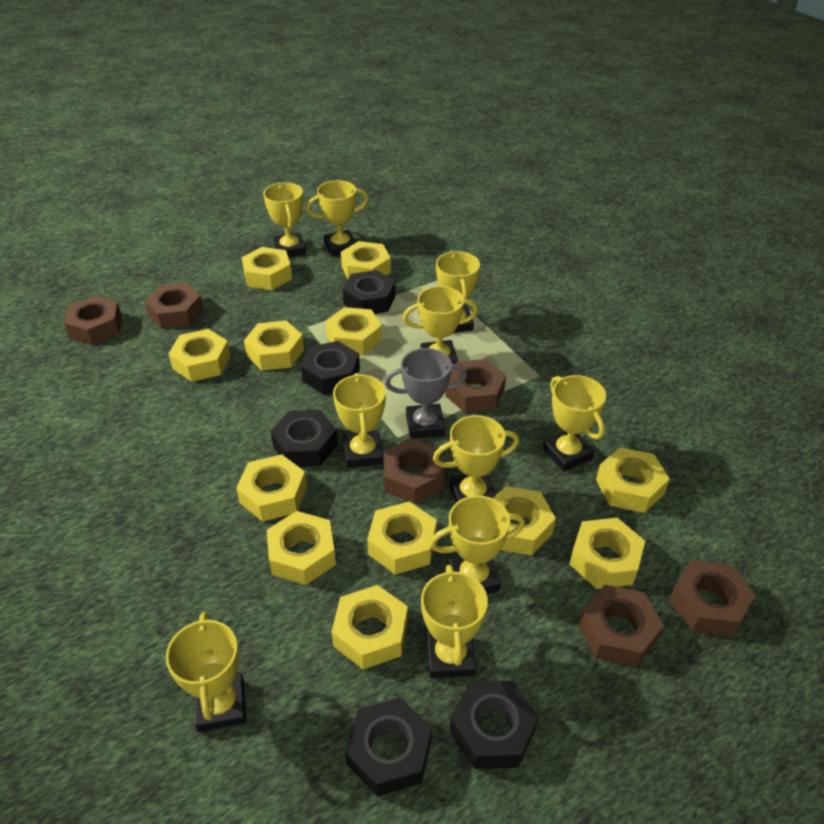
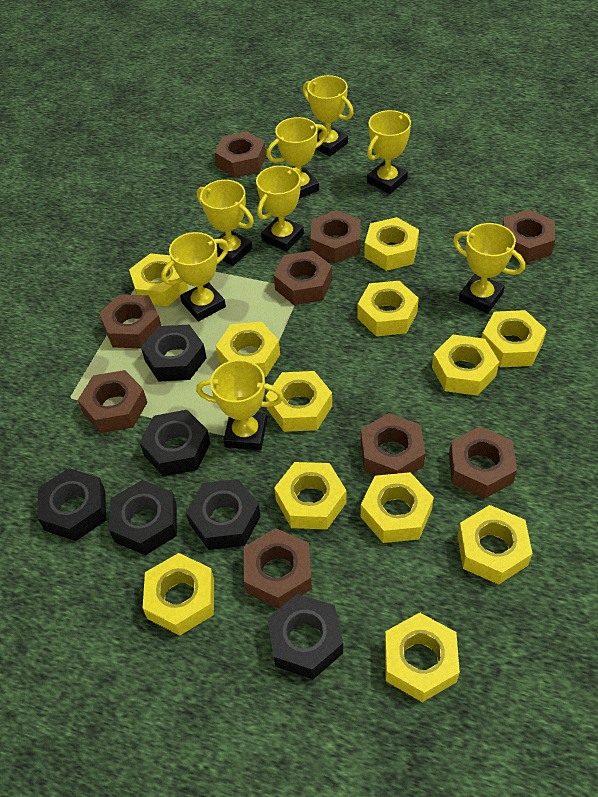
black nut: 5 -> 6
brown nut: 6 -> 9
grey trophy: 1 -> 0
yellow trophy: 10 -> 8

